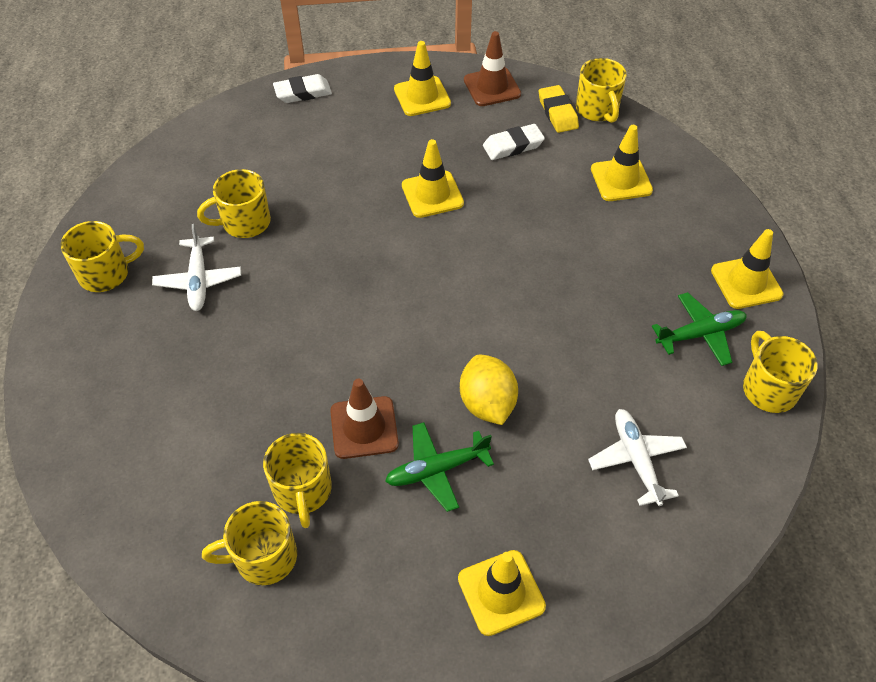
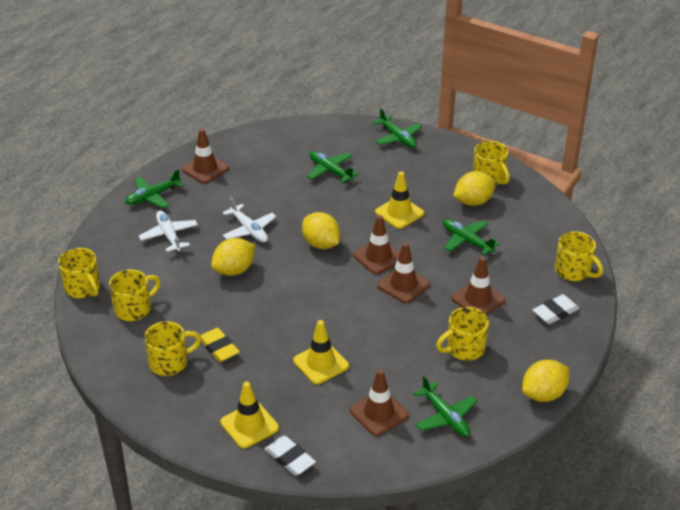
brown traffic cone: 2 -> 5
green plane: 2 -> 5
yellow lemon: 1 -> 4
yellow traffic cone: 5 -> 3

